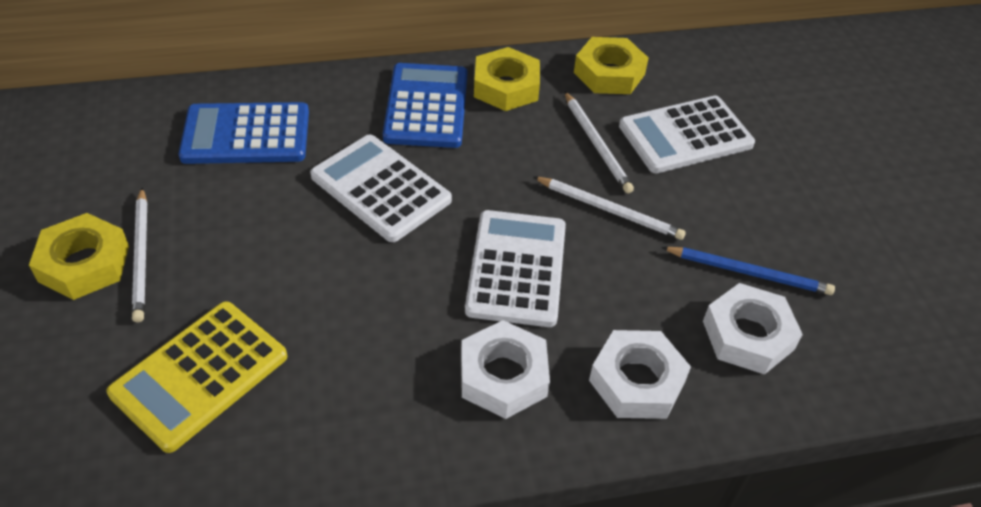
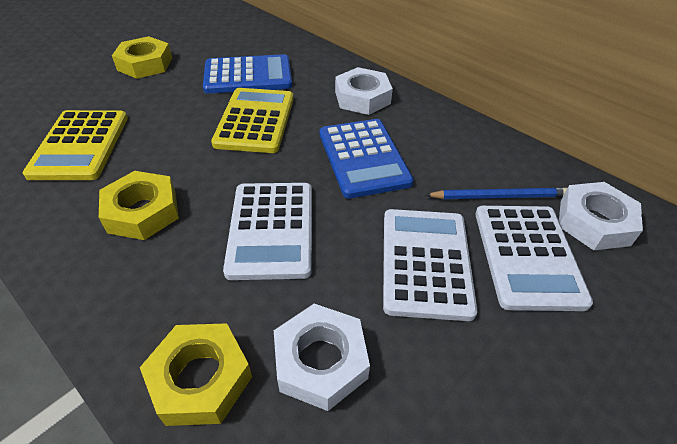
white pencil: 3 -> 0
yellow calculator: 1 -> 2

